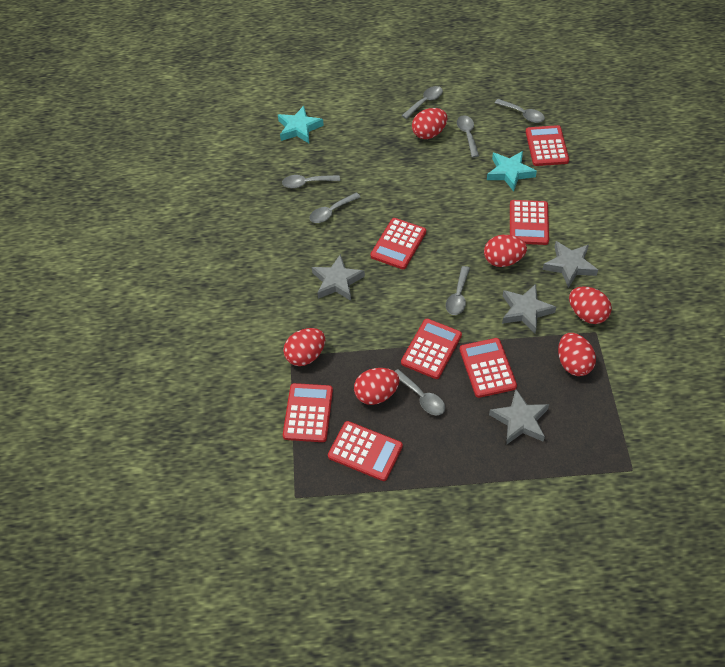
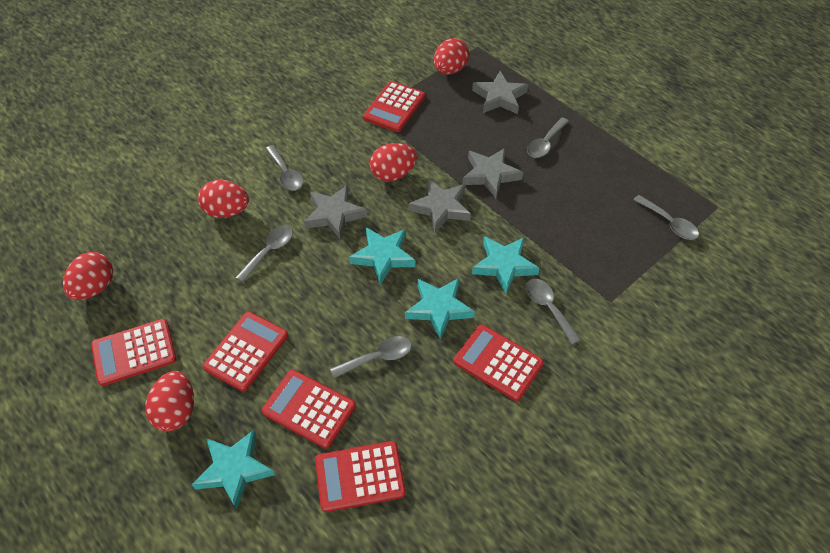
grey spoon: 7 -> 6
red calculator: 7 -> 6
red egg: 6 -> 5
turquoise star: 2 -> 4

